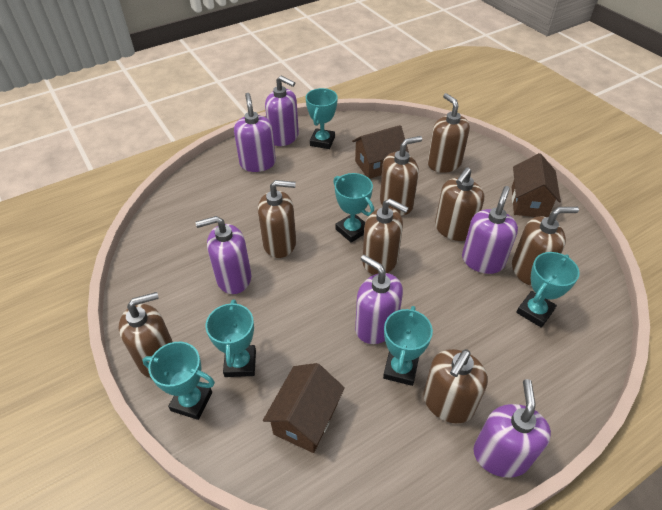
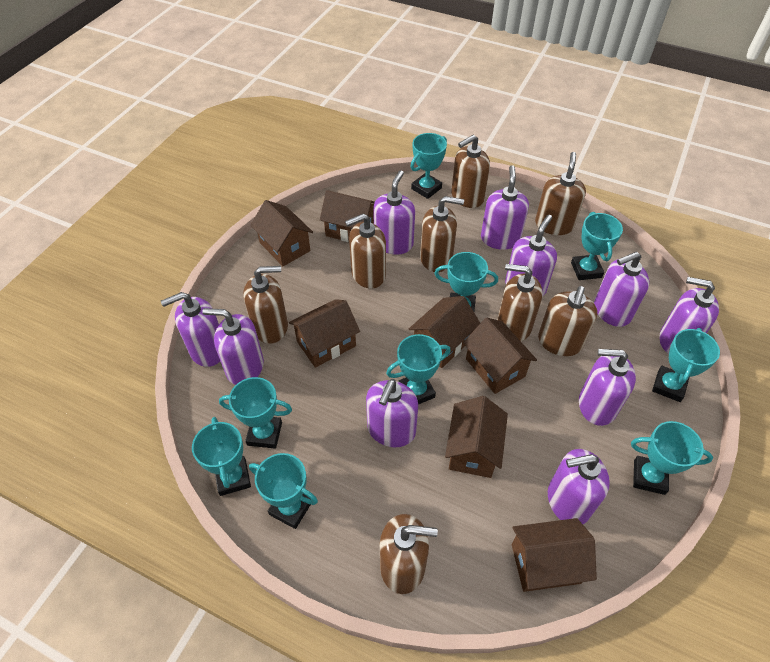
brown house: 3 -> 7
purple soap dispenser: 6 -> 10
turquoise trophy: 6 -> 9

